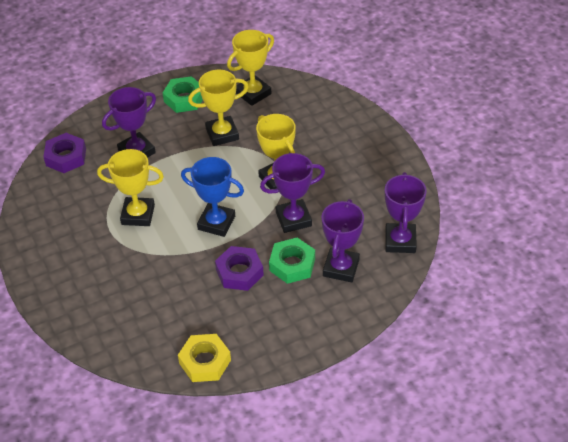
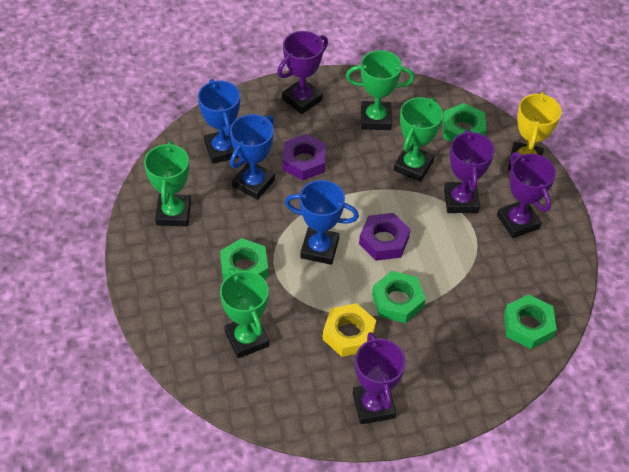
blue trophy: 1 -> 3
green nut: 2 -> 4
green trophy: 0 -> 4
yellow trophy: 4 -> 1

